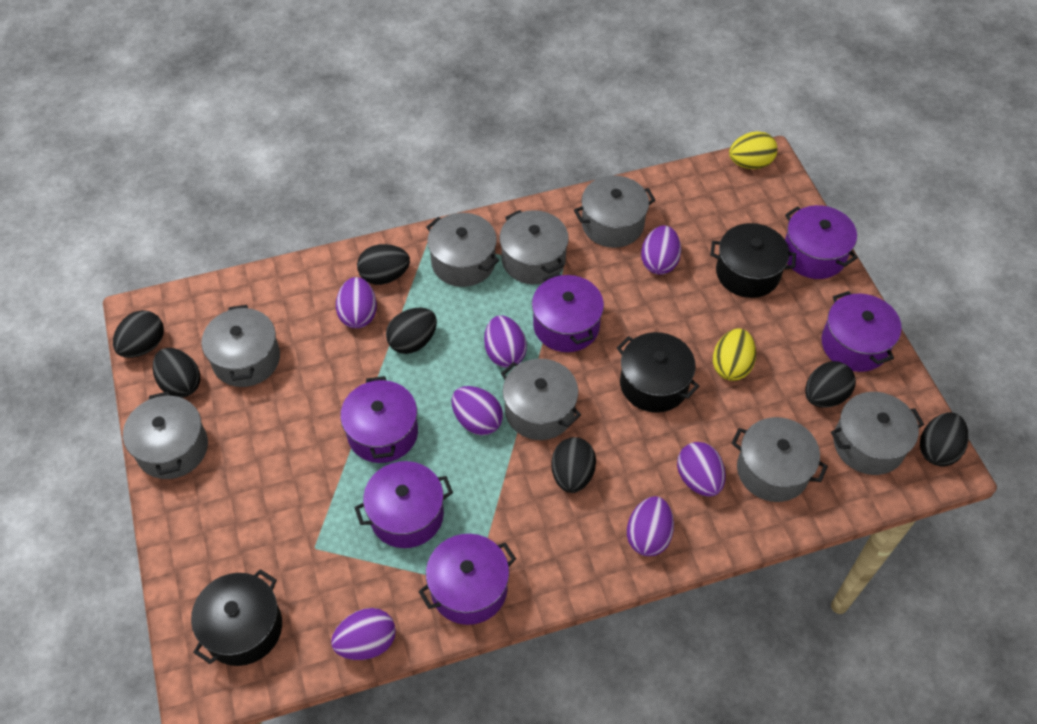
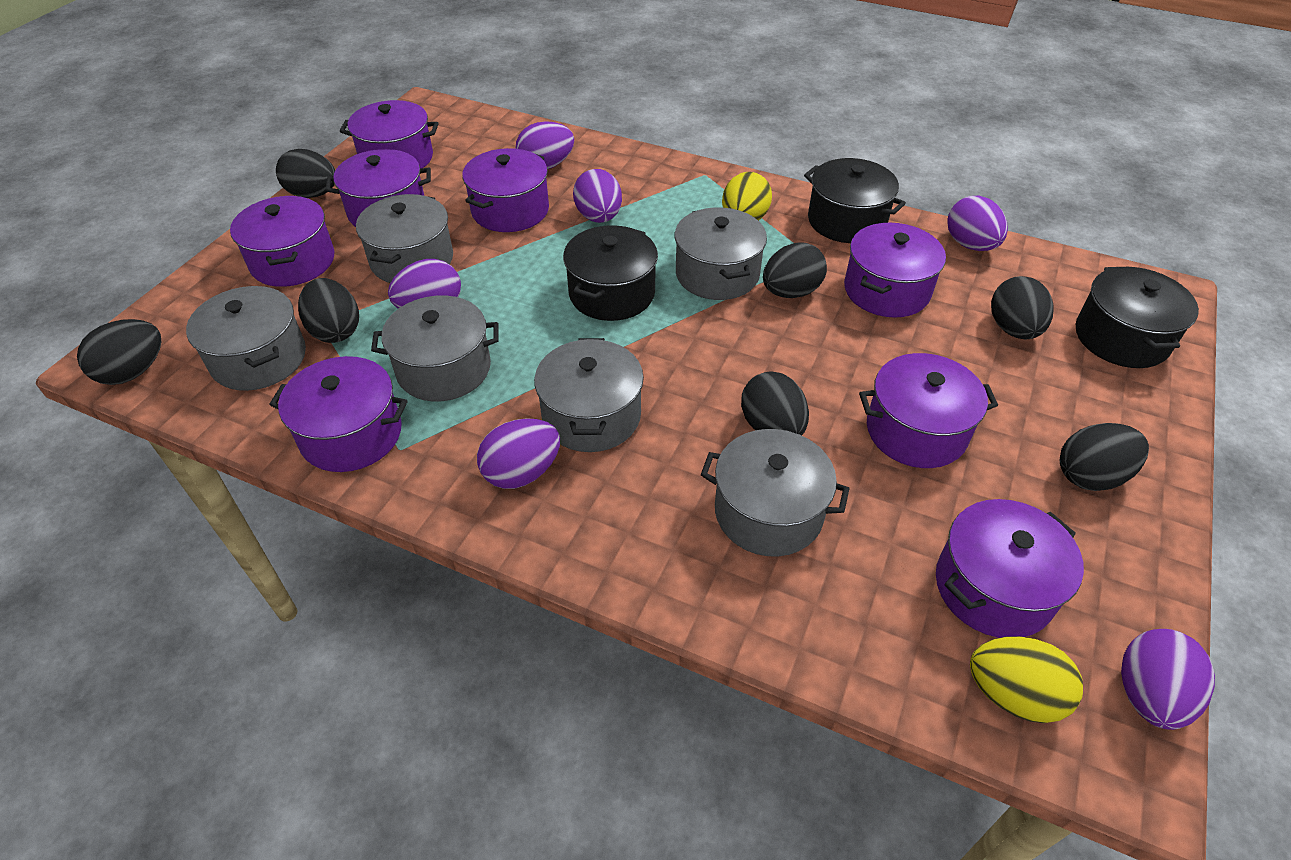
grey pot: 8 -> 6
purple egg: 7 -> 6
purple pot: 6 -> 8

